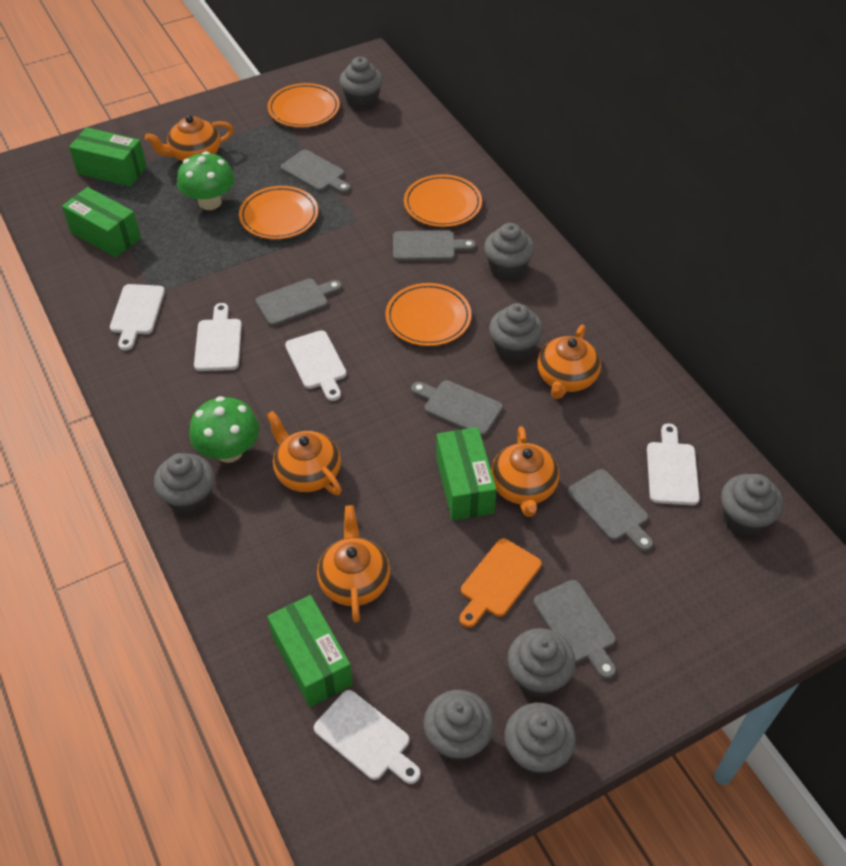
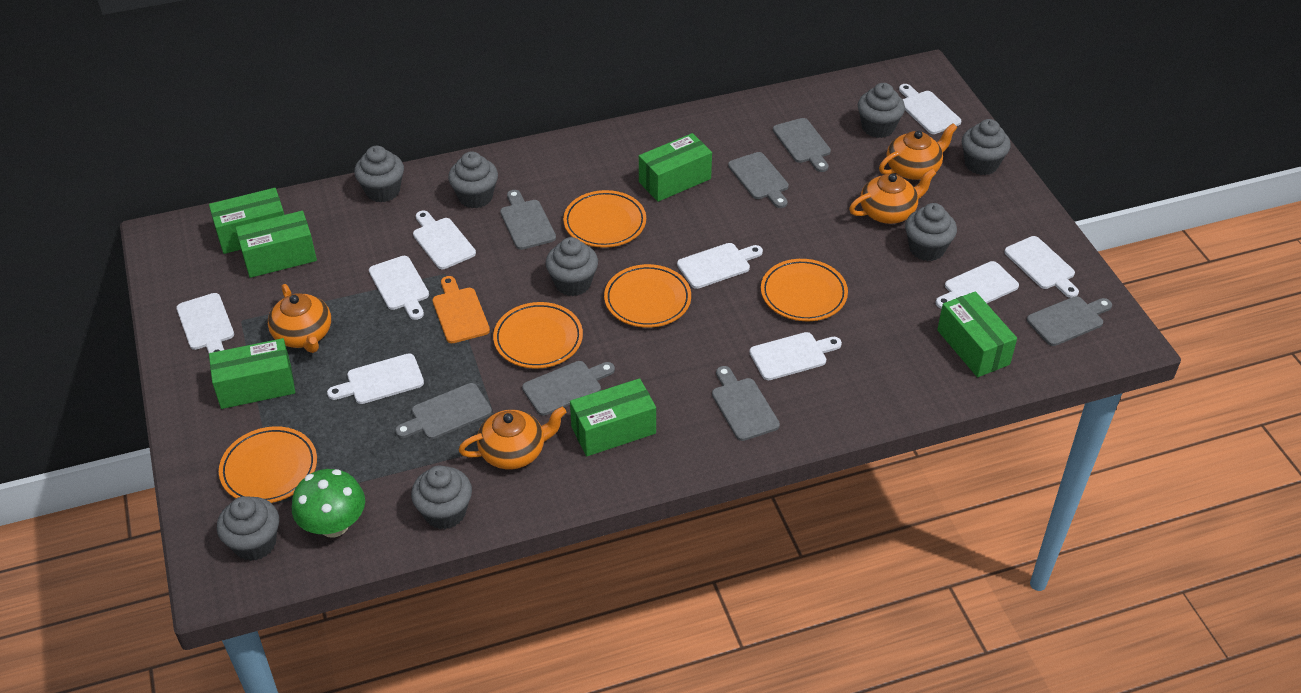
green box: 4 -> 6
green mushroom: 2 -> 1
grey cutting board: 6 -> 7
orange plate: 4 -> 5
orange teapot: 5 -> 4
white cutting board: 5 -> 9

